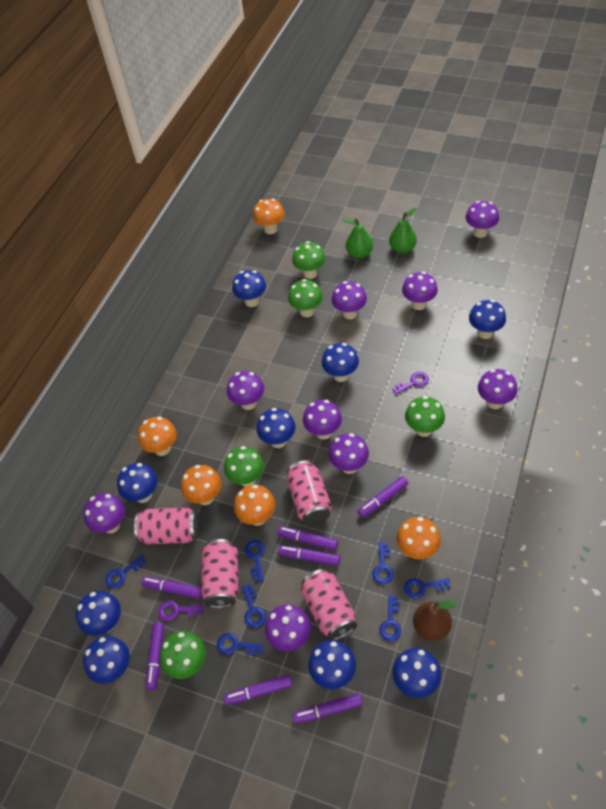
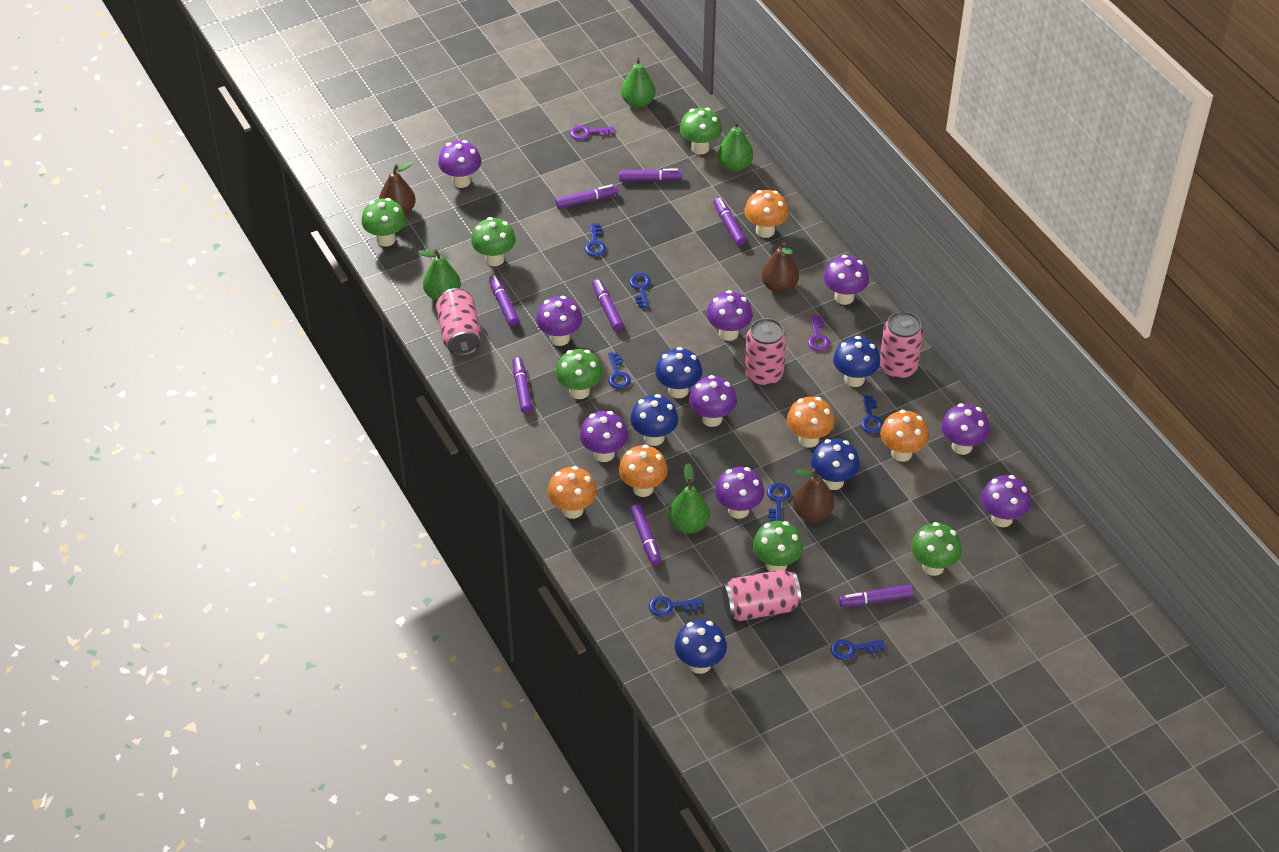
blue mushroom: 9 -> 5
brown pear: 1 -> 3
green mushroom: 5 -> 6
green pear: 2 -> 4
purple marker: 7 -> 8

